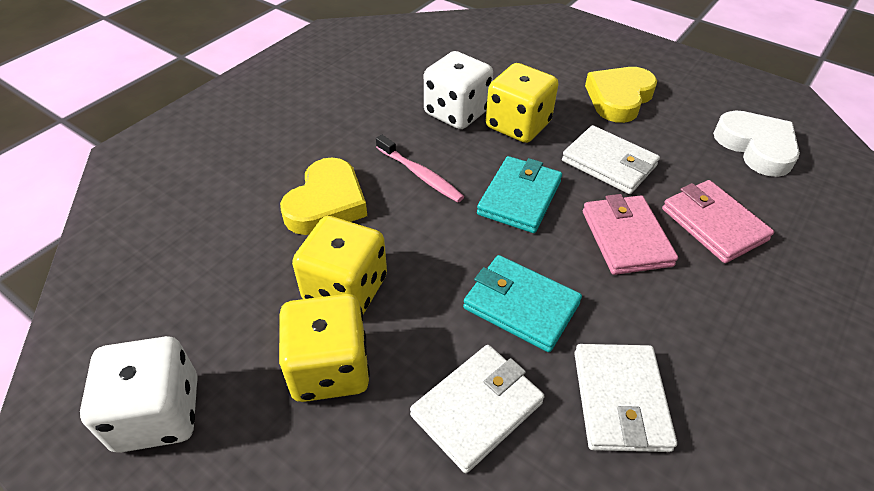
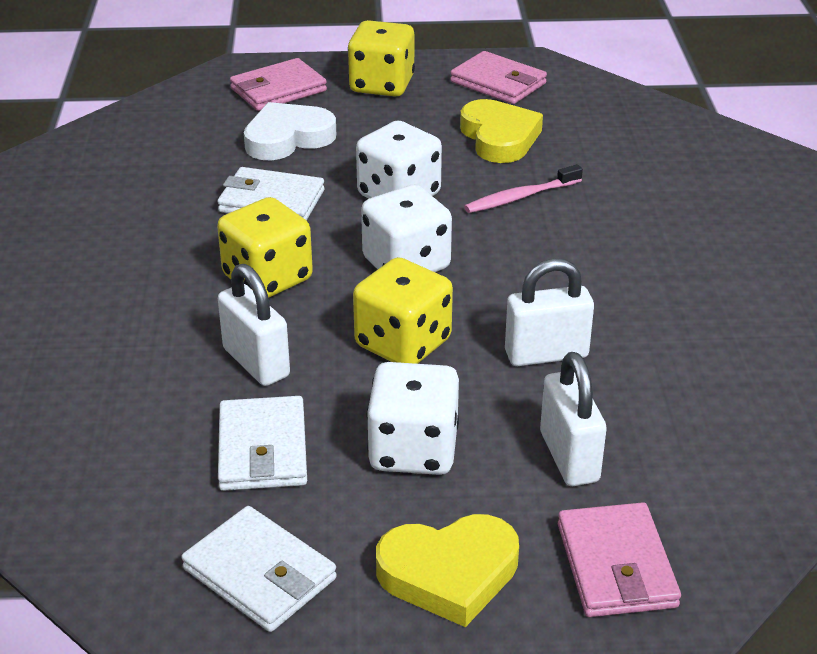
pink wallet: 2 -> 3
turquoise wallet: 2 -> 0
white dice: 2 -> 3
white padlock: 0 -> 3

